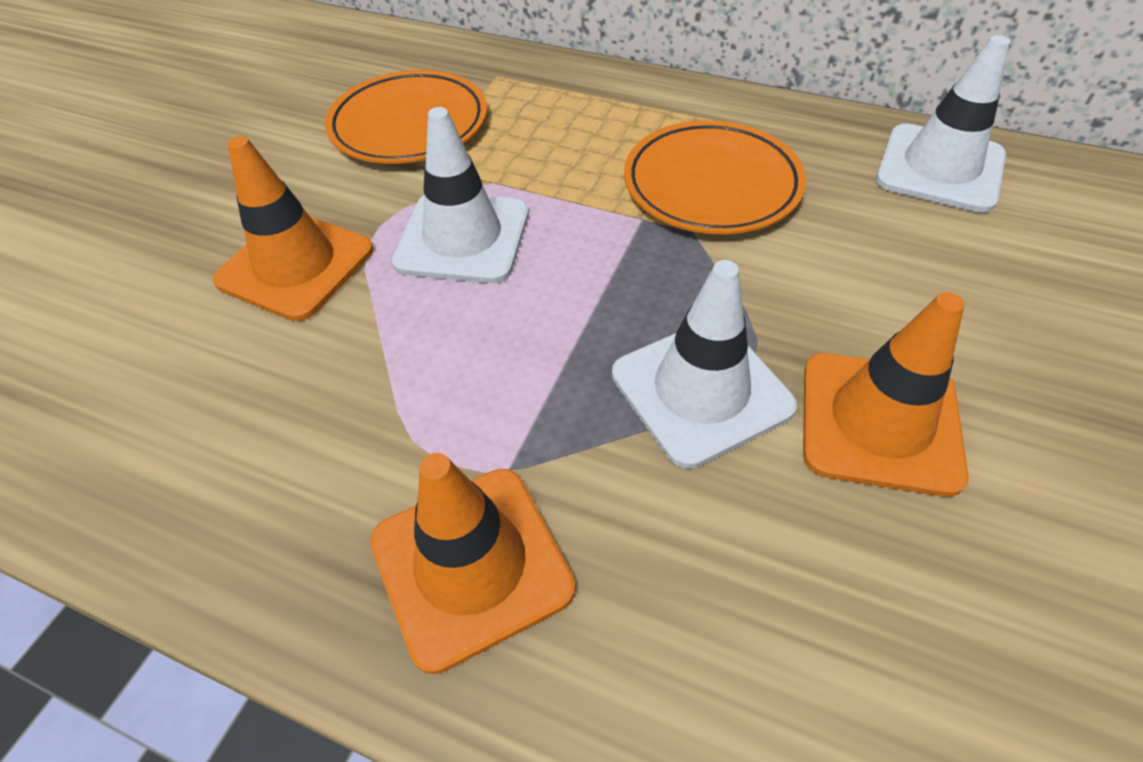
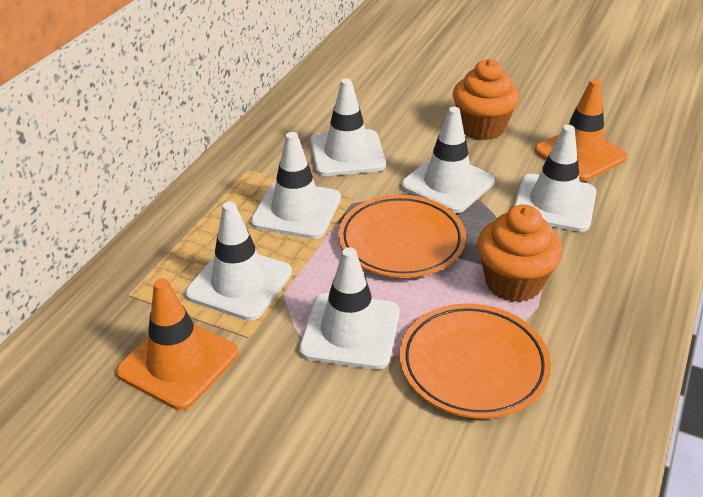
orange cupcake: 0 -> 2
orange traffic cone: 3 -> 2
white traffic cone: 3 -> 6

